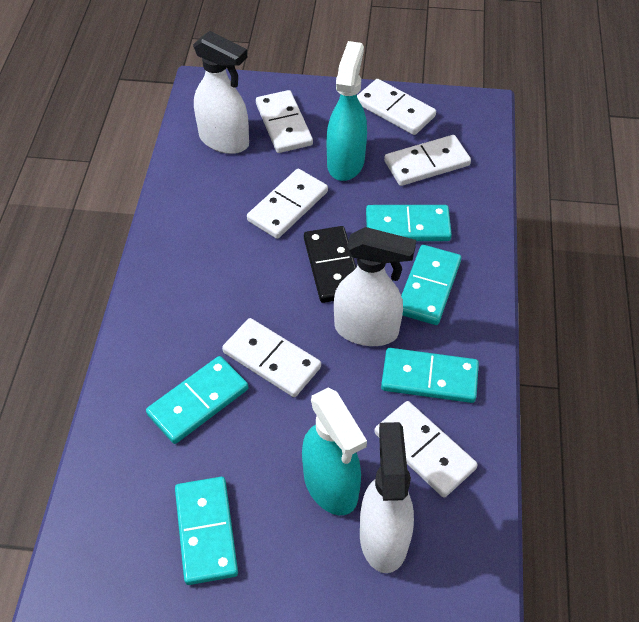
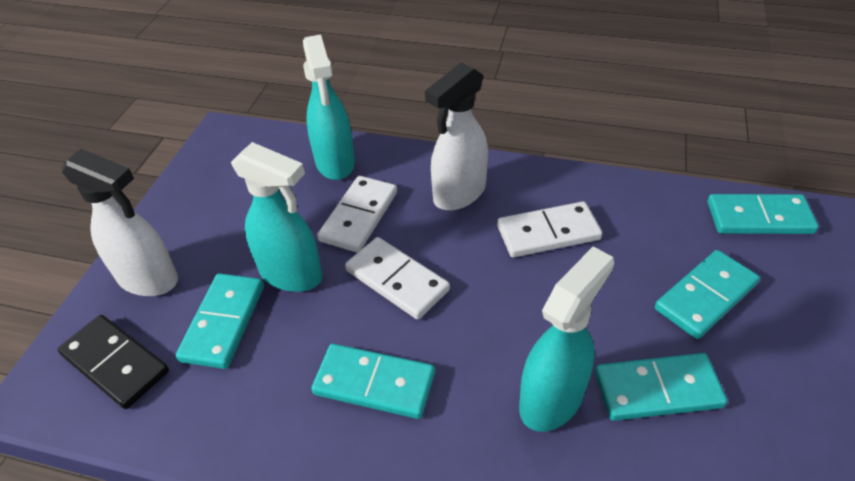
turquoise spray bottle: 2 -> 3
white domino: 6 -> 3
white spray bottle: 3 -> 2

